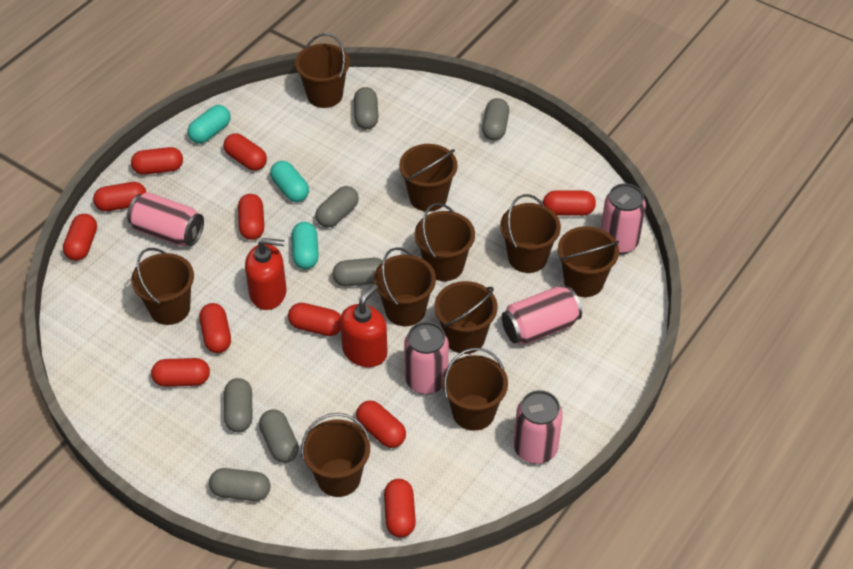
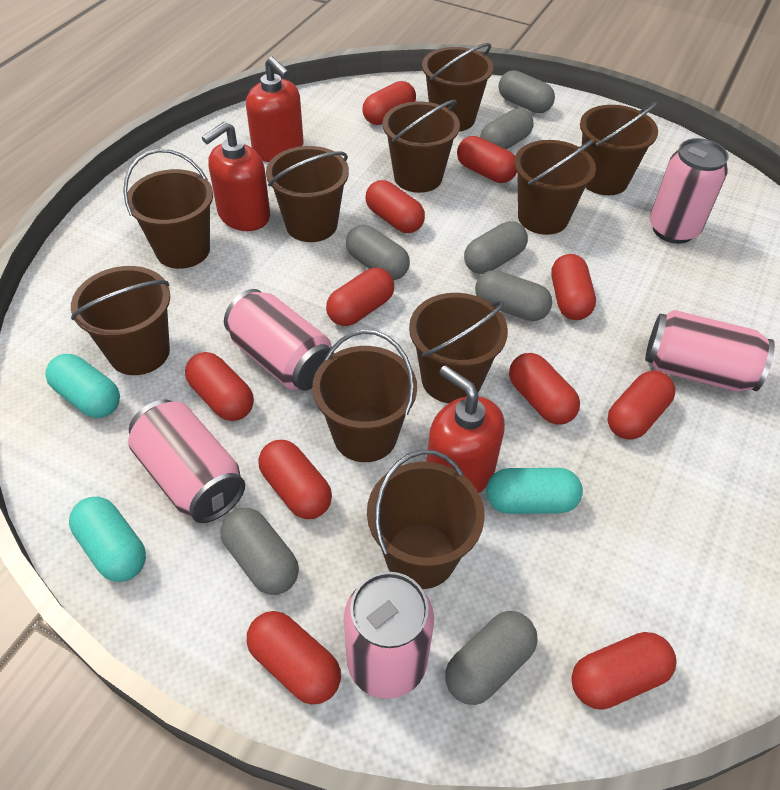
red soap dispenser: 2 -> 3

